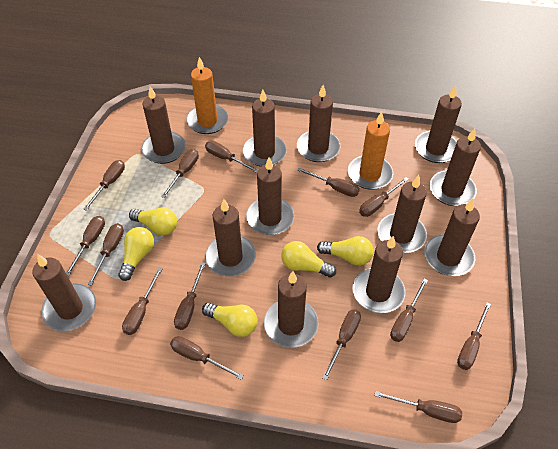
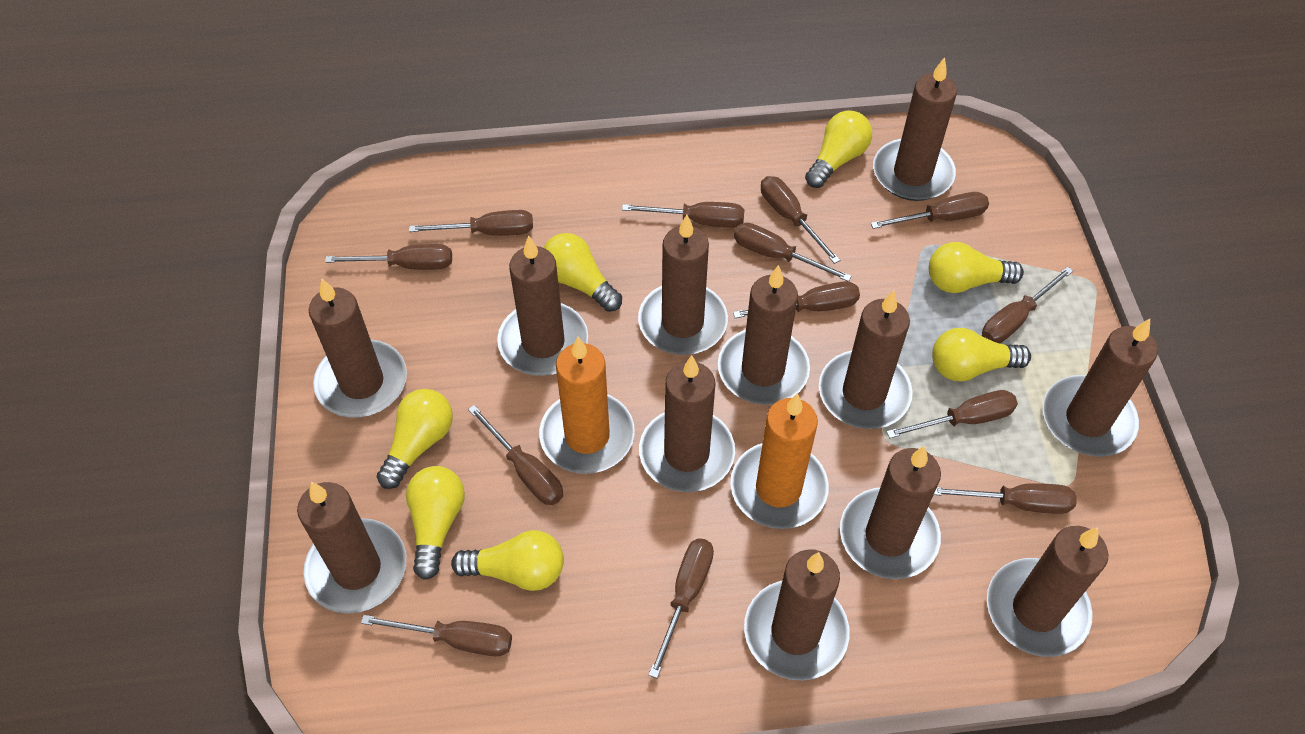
brown screwdriver: 14 -> 13
yellow light bulb: 5 -> 7

